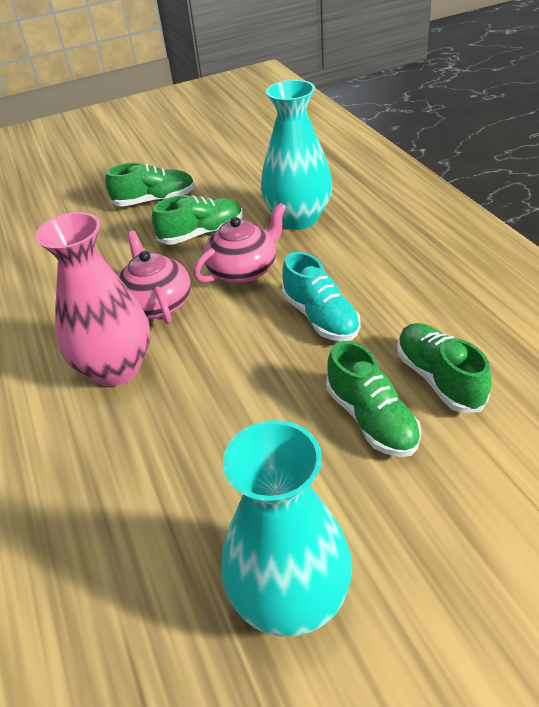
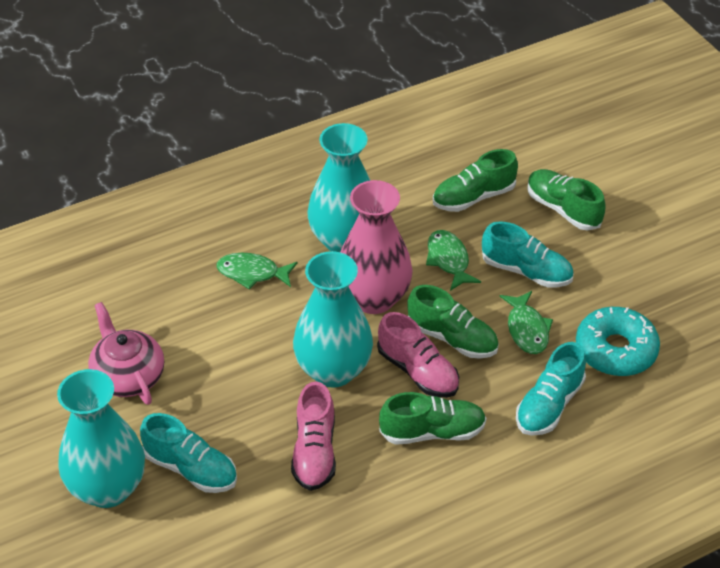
green fish: 0 -> 3
pink shoe: 0 -> 2
pink teapot: 2 -> 1
turquoise donut: 0 -> 1
turquoise shoe: 1 -> 3
turquoise vase: 2 -> 3

